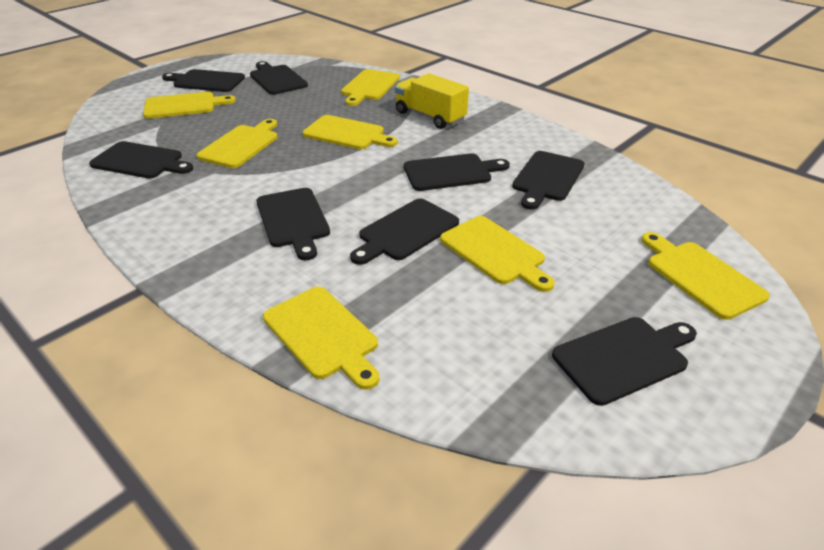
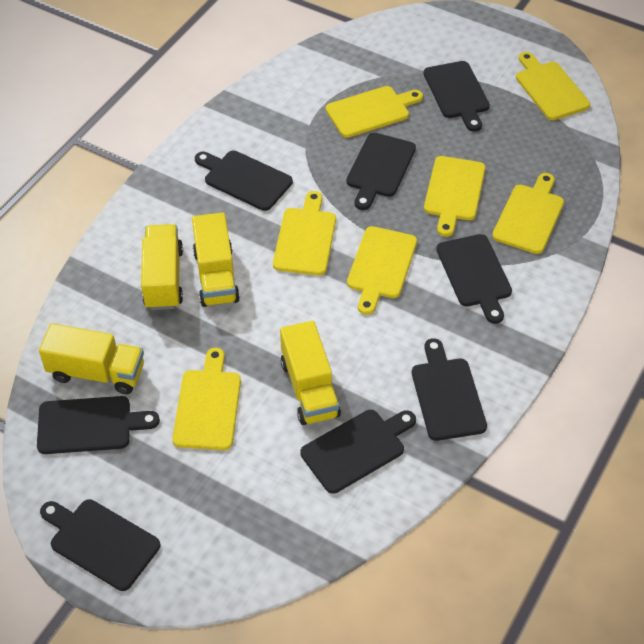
yellow truck: 1 -> 4

